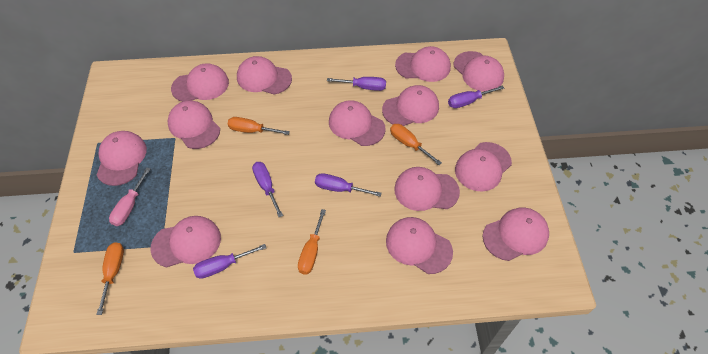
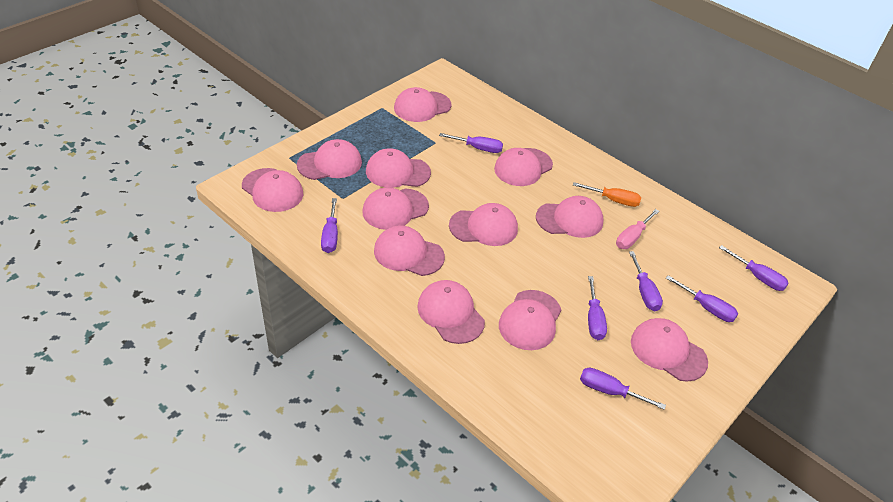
orange screwdriver: 4 -> 1
pink cap: 13 -> 12
purple screwdriver: 5 -> 7

